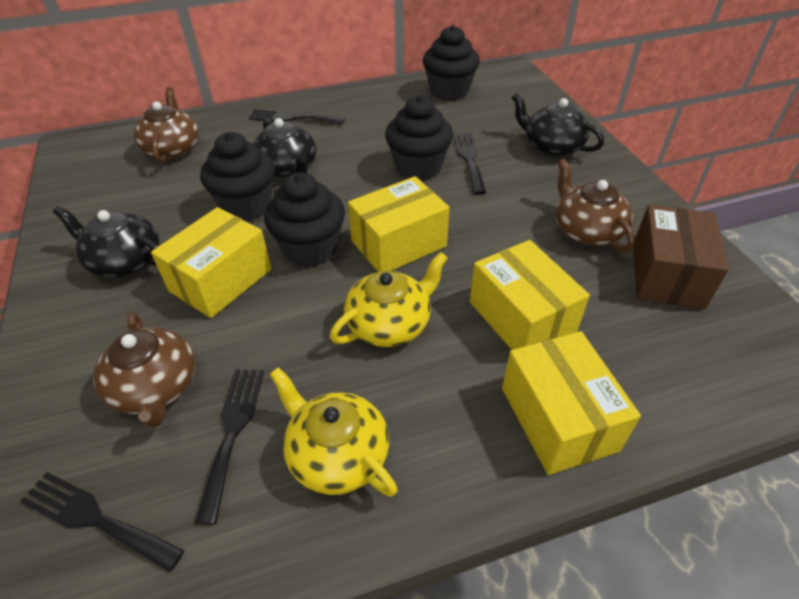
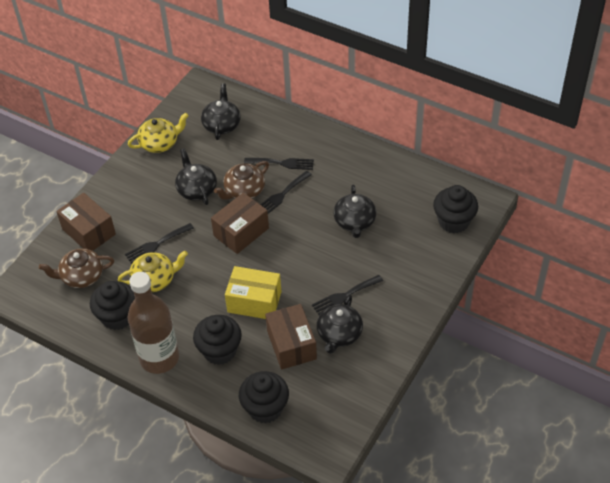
black teapot: 3 -> 4
brown bottle: 0 -> 1
brown box: 1 -> 3
brown teapot: 3 -> 2
yellow box: 4 -> 1

